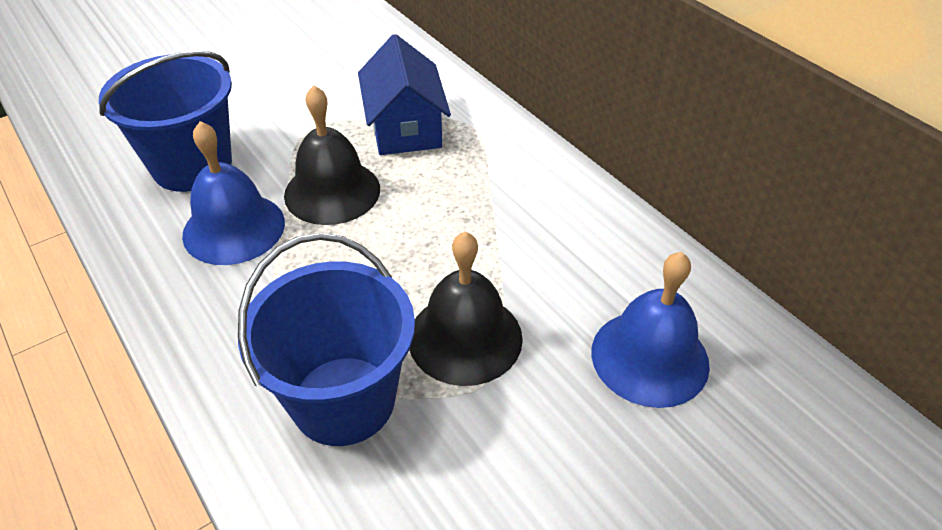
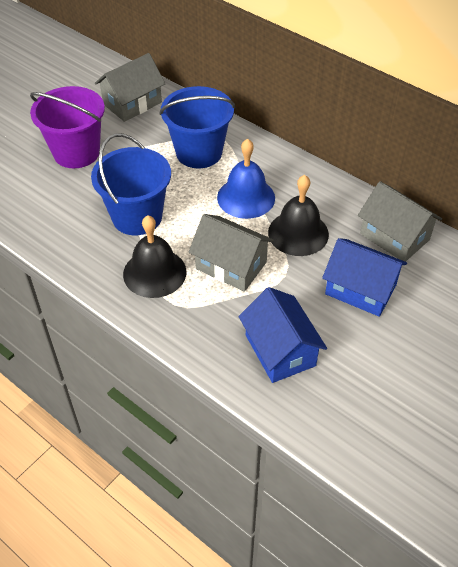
blue bell: 2 -> 1
blue house: 1 -> 2
grey house: 0 -> 3
purple bucket: 0 -> 1

